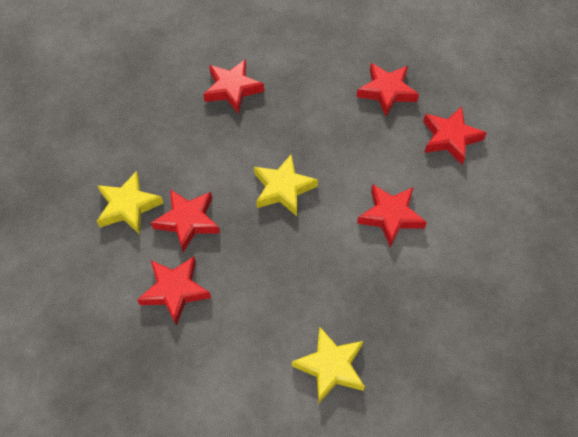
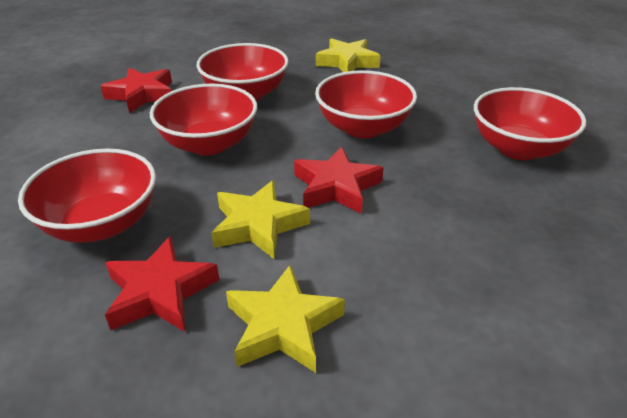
red bowl: 0 -> 5
red star: 6 -> 3

